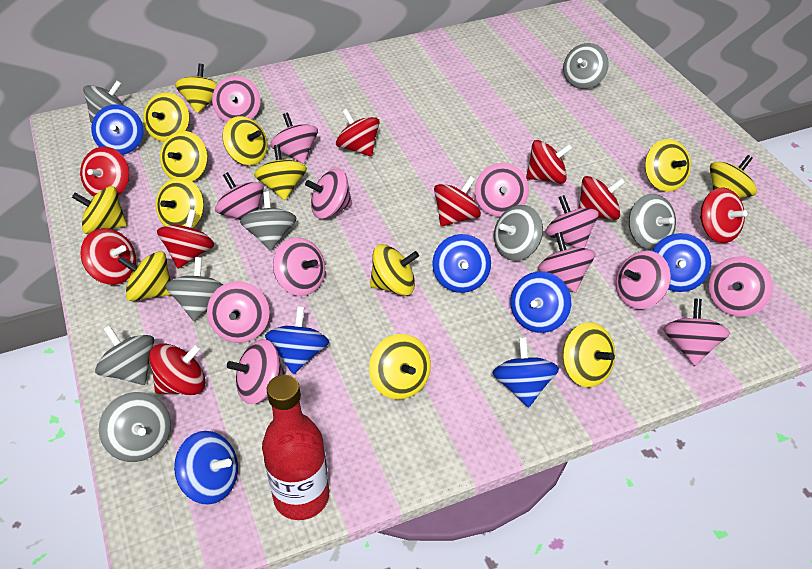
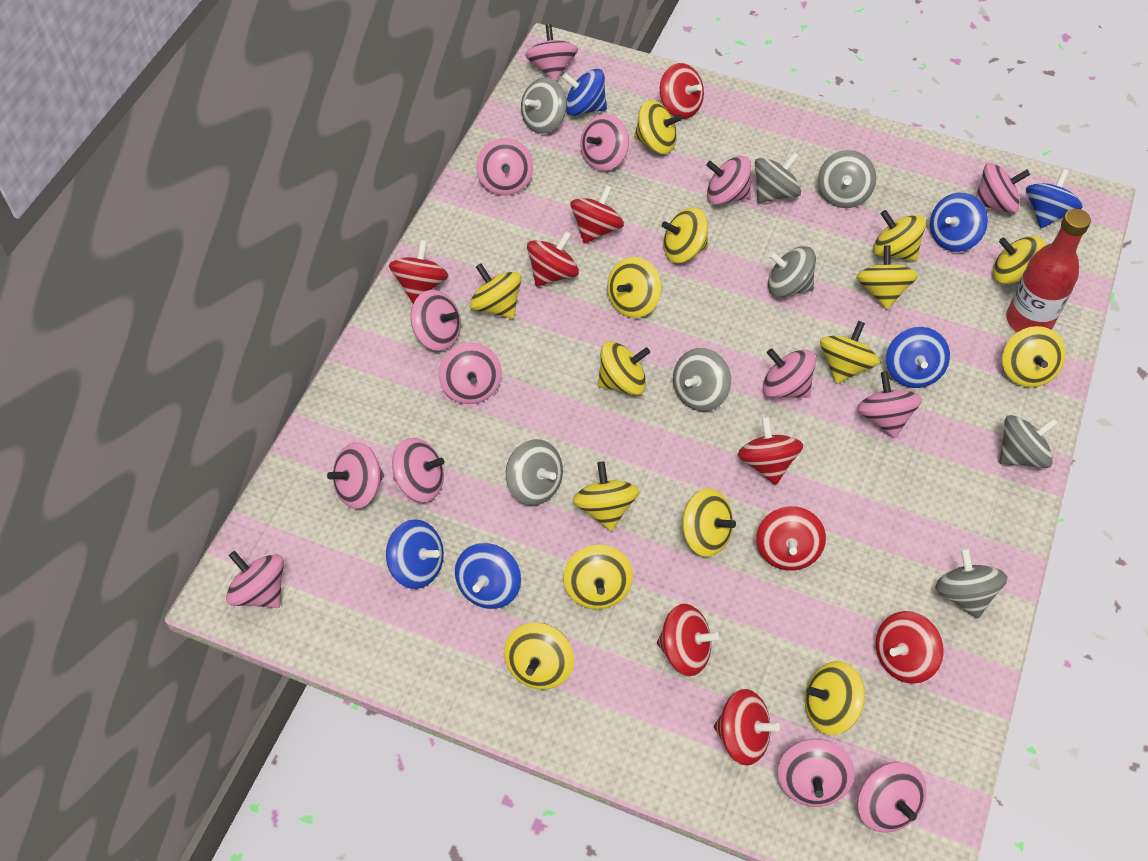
blue spinning top: 7 -> 6
pink spinning top: 13 -> 14
yellow spinning top: 13 -> 15

